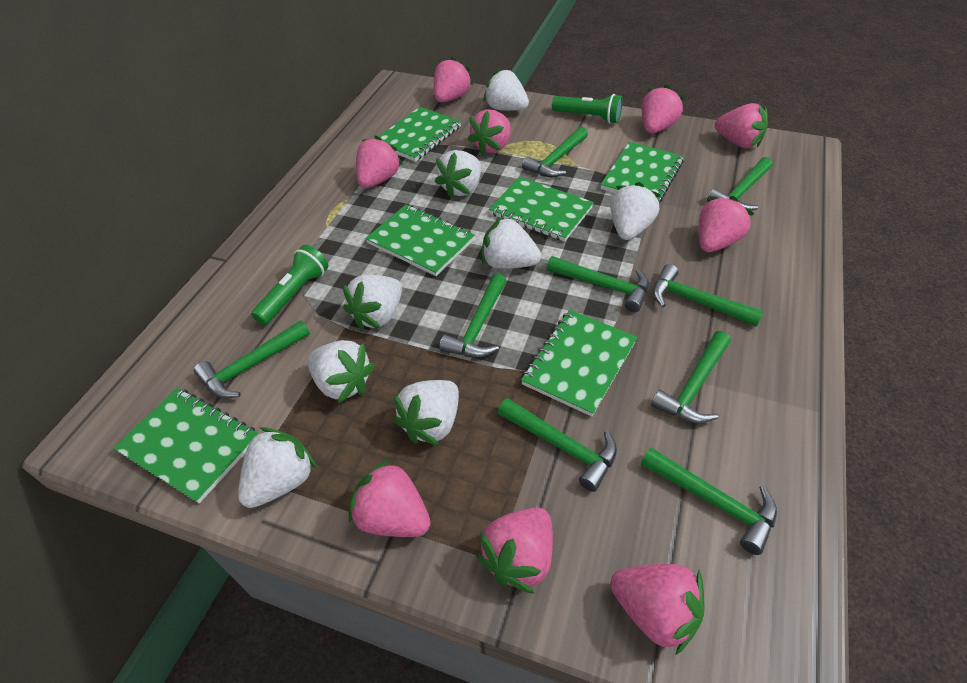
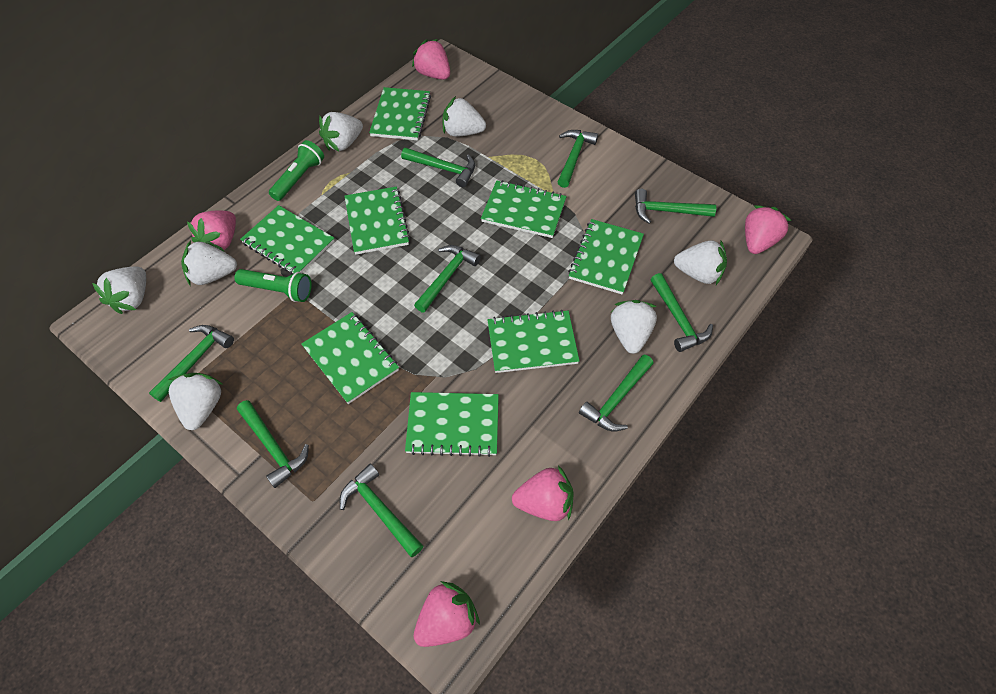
green notebook: 6 -> 8
pink strawberry: 9 -> 5
white strawberry: 8 -> 7

